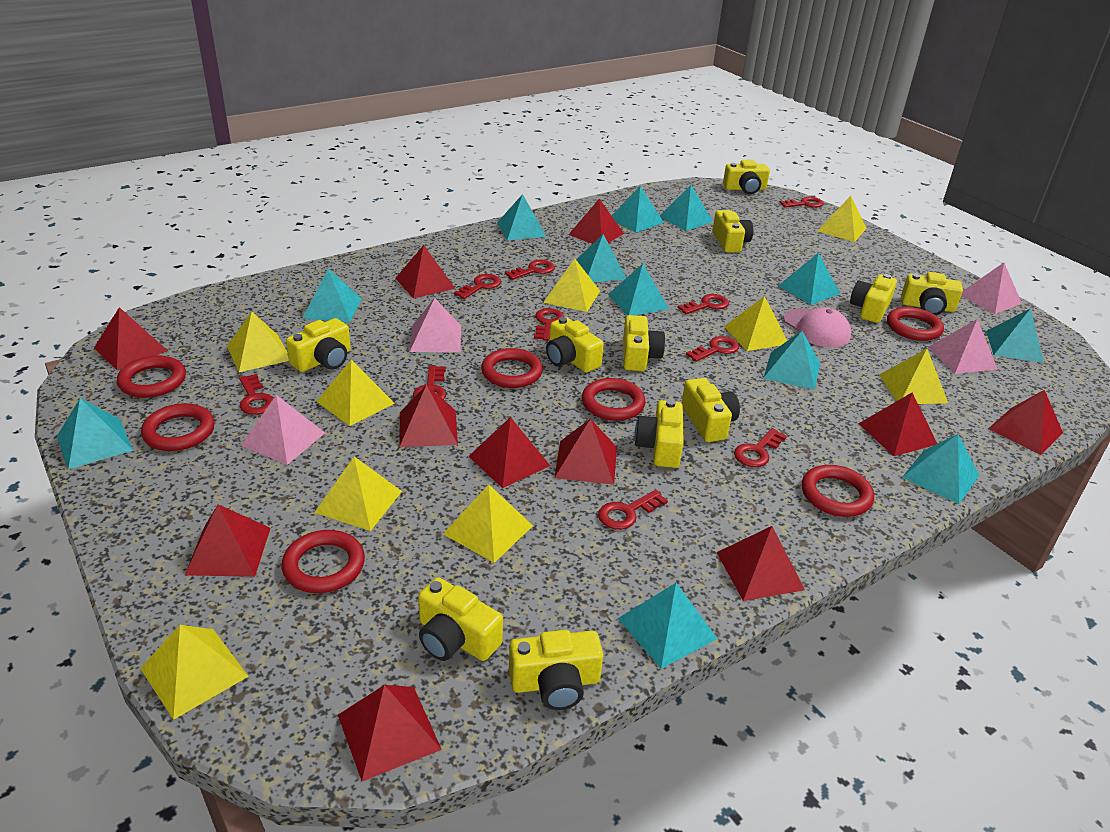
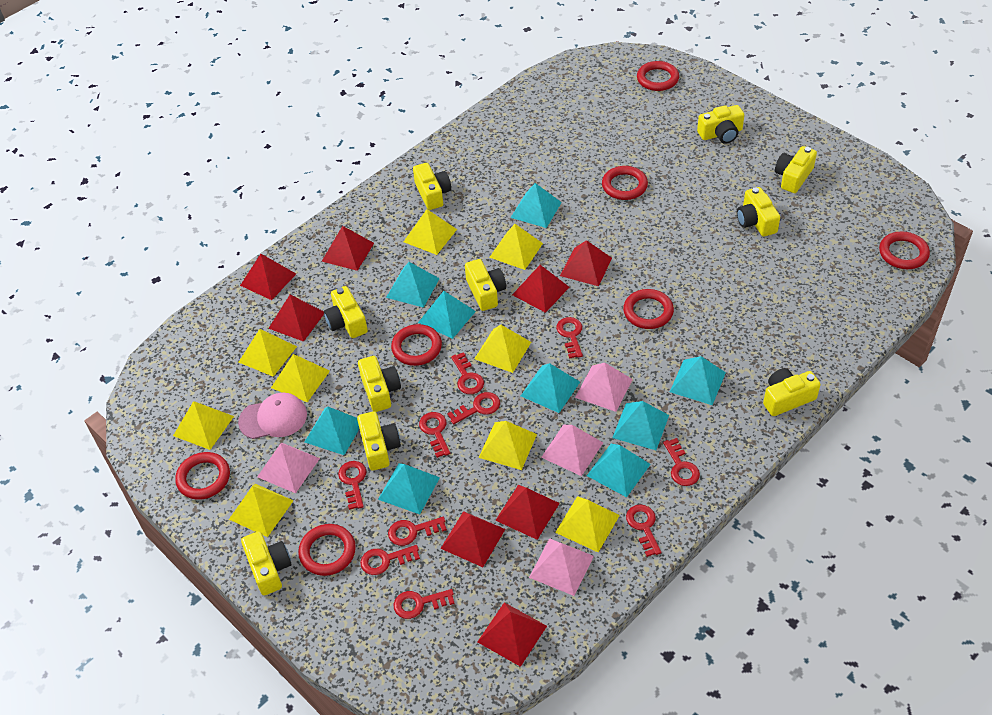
red pyramid: 11 -> 8
turquoise pyramid: 12 -> 9
yellow camera: 11 -> 10

